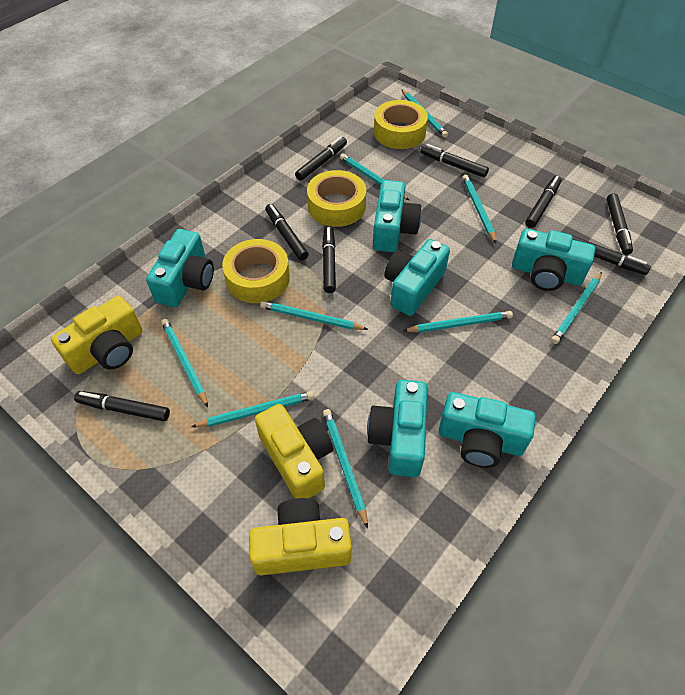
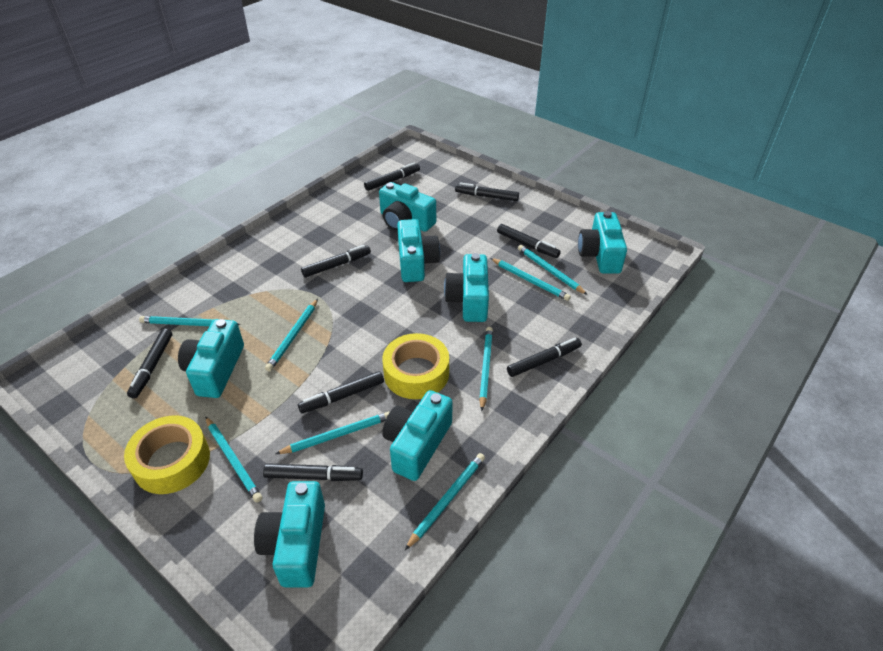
turquoise camera: 6 -> 7
turquoise pencil: 9 -> 8
yellow camera: 3 -> 0
yellow tape: 3 -> 2

